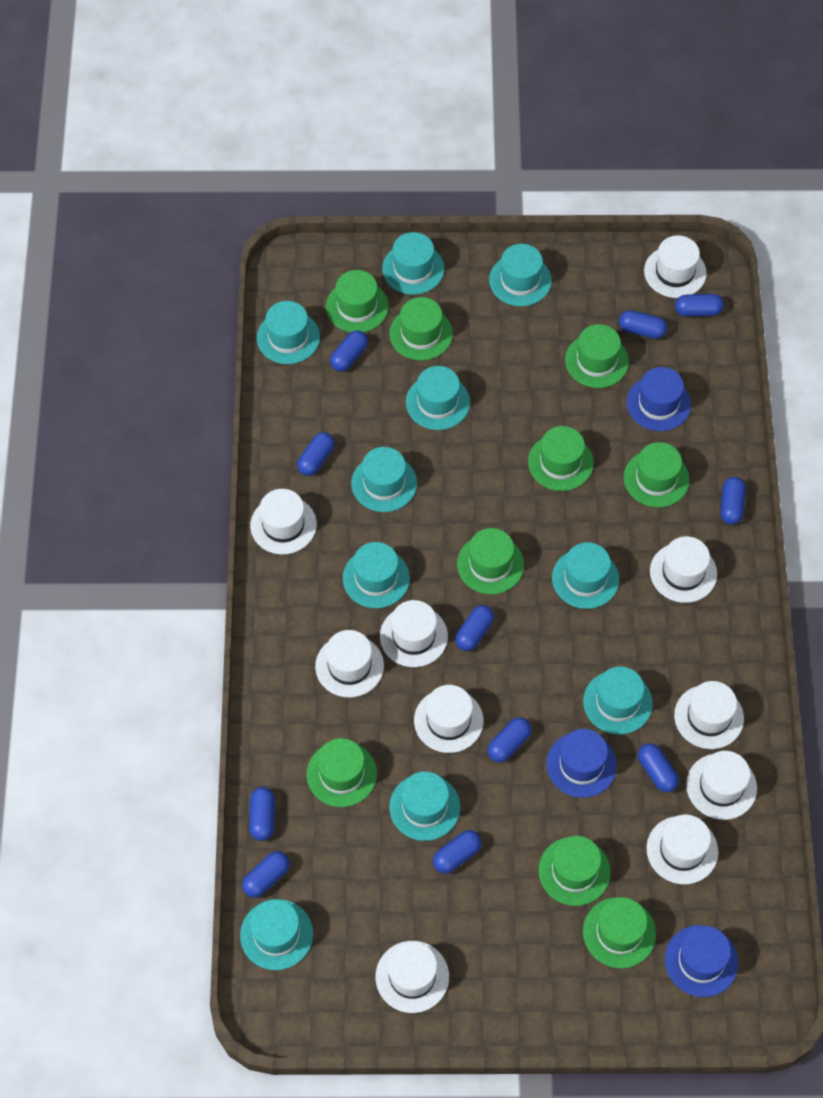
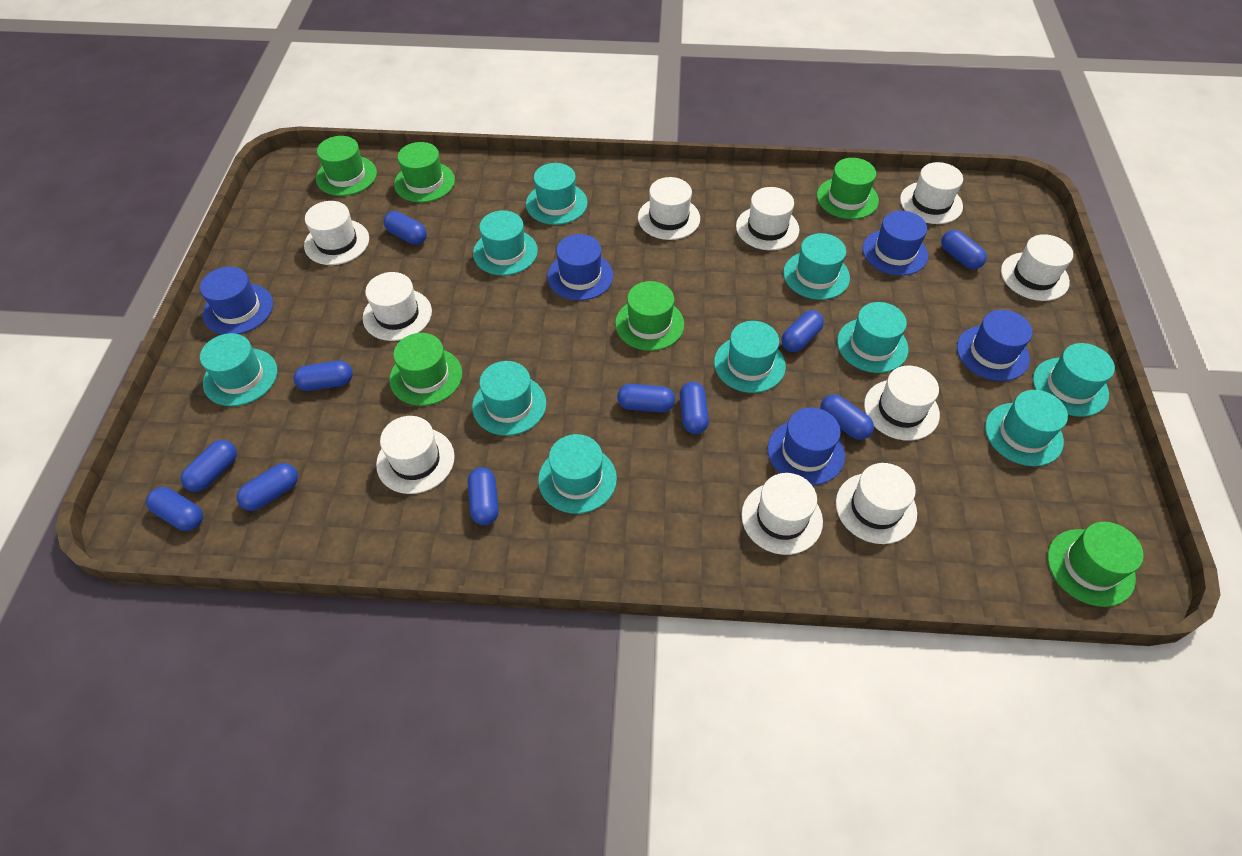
blue hat: 3 -> 5
green hat: 9 -> 6

